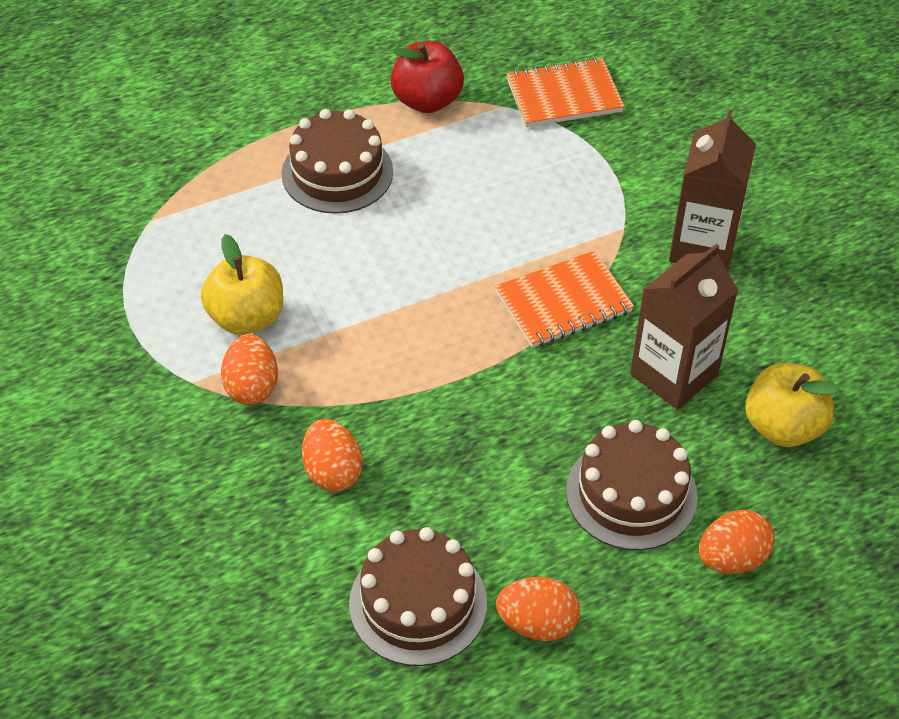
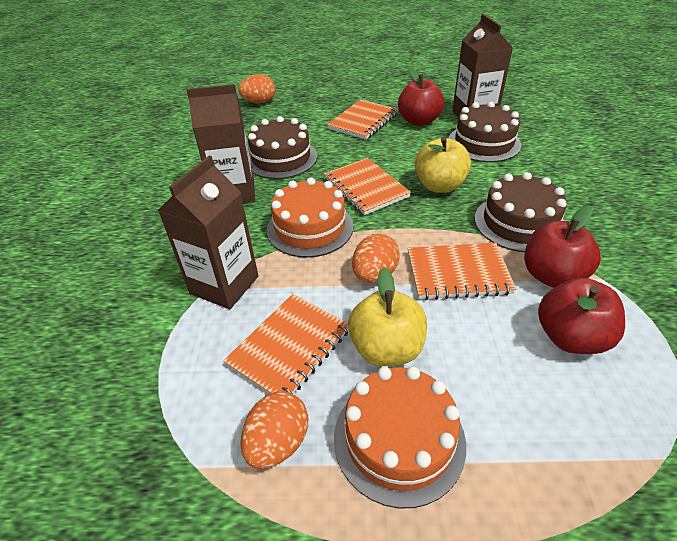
brown carton: 2 -> 3
orange cake: 0 -> 2
orange egg: 4 -> 3
orange notebook: 2 -> 4
red apple: 1 -> 3

